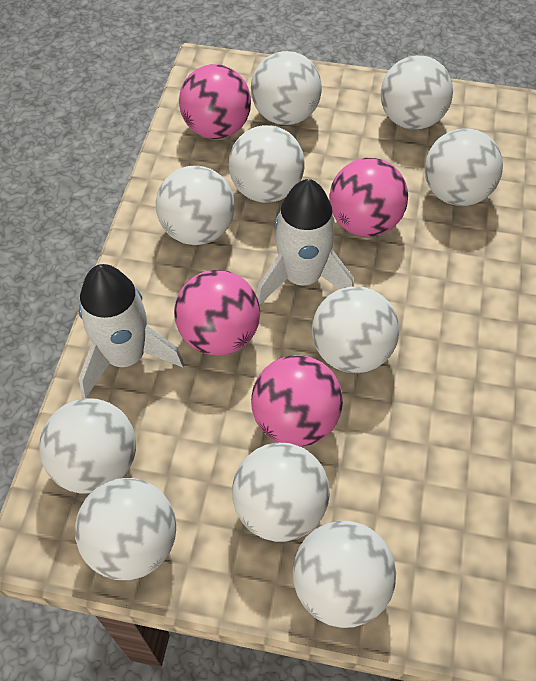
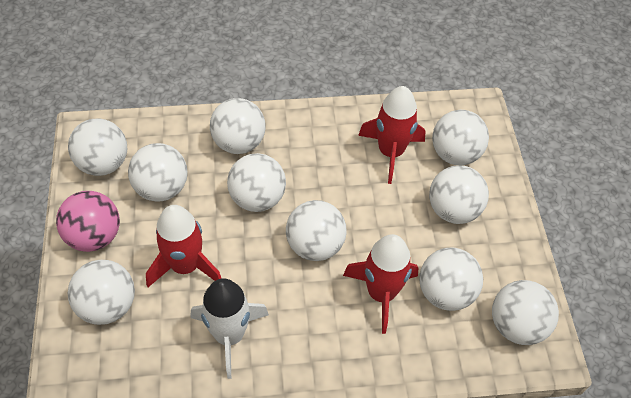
pink ball: 4 -> 1
red rocket: 0 -> 3
white rocket: 2 -> 1

